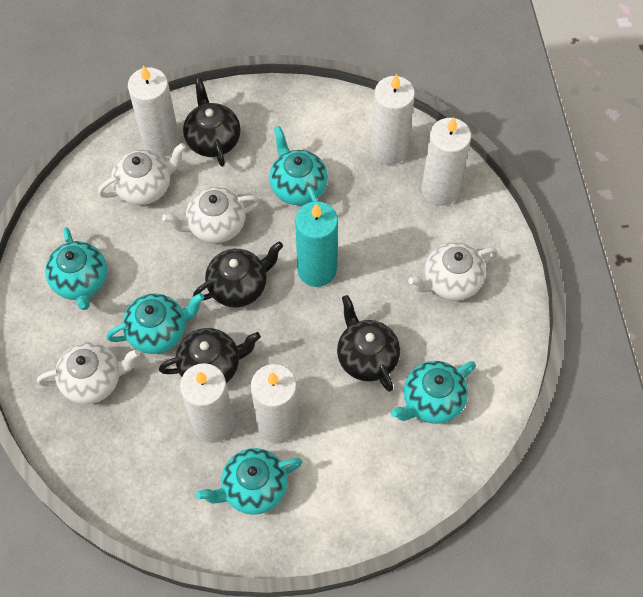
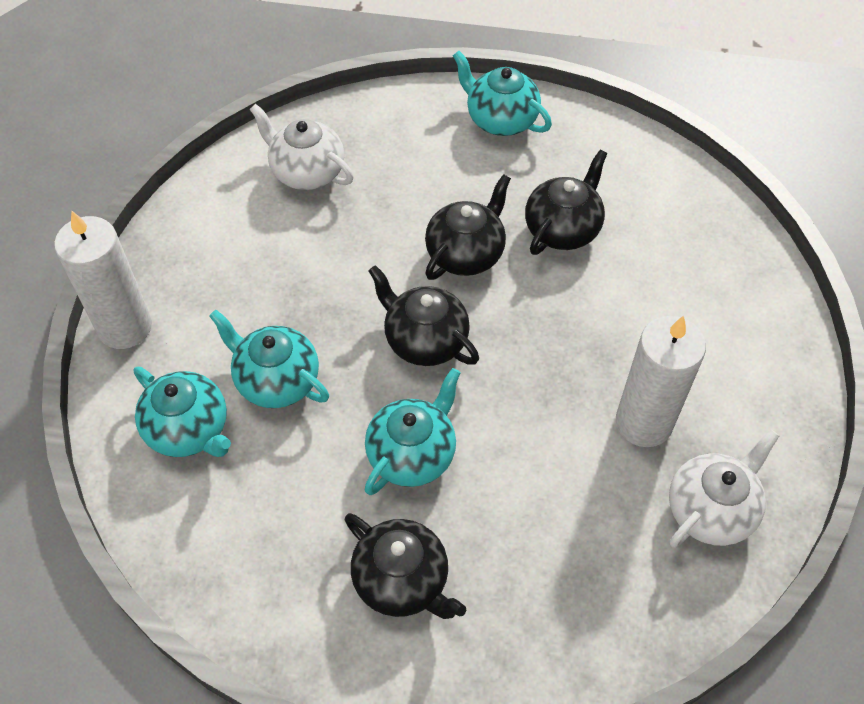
turquoise candle: 1 -> 0
turquoise teapot: 5 -> 4
white candle: 5 -> 2
white teapot: 4 -> 2

